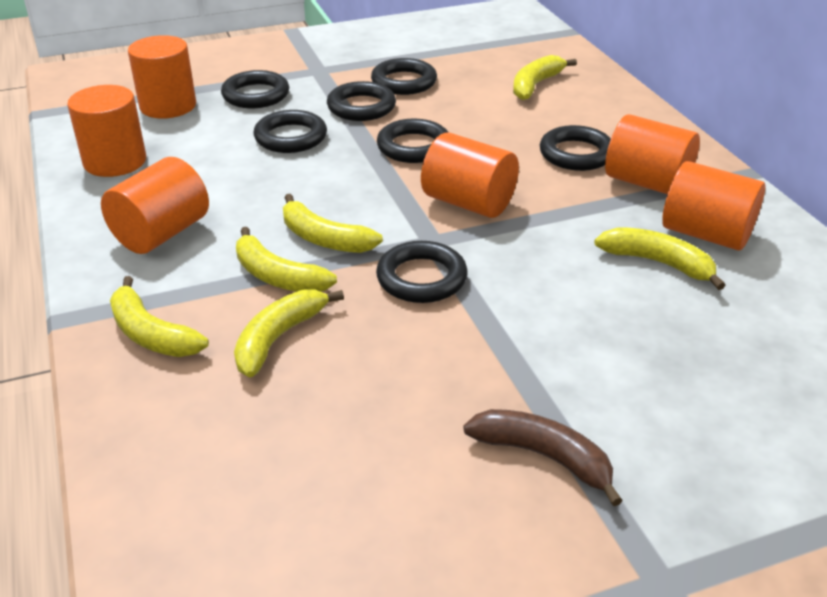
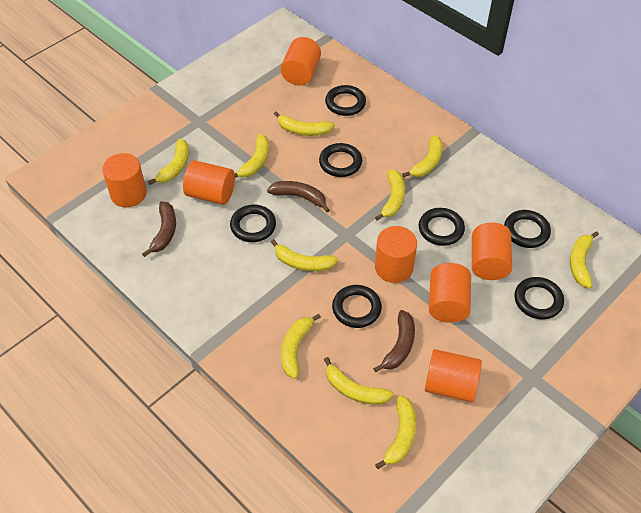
brown banana: 1 -> 3
orange cylinder: 6 -> 7
yellow banana: 6 -> 10

